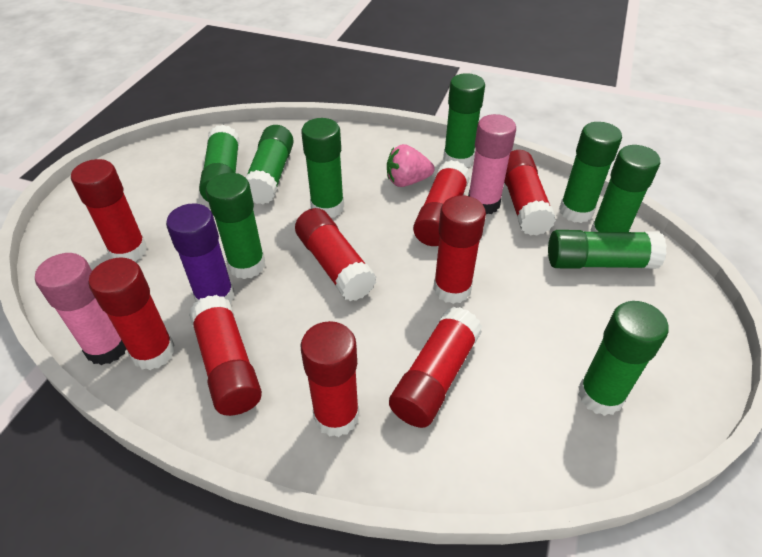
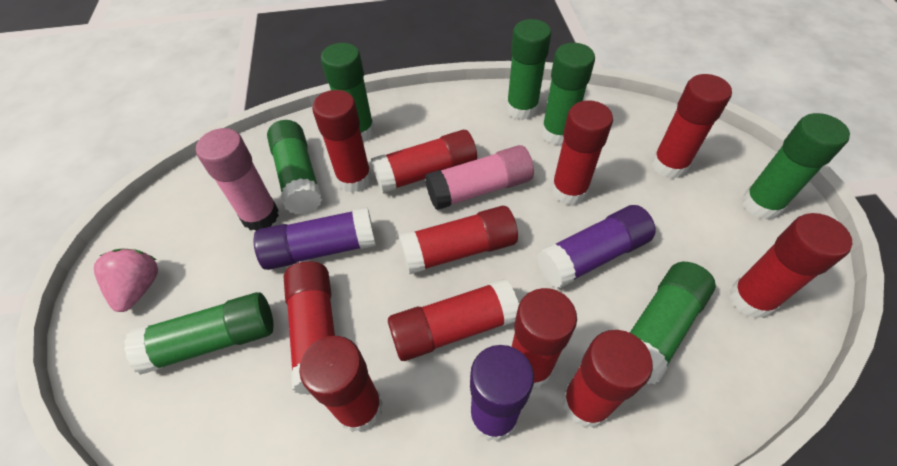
green glue stick: 9 -> 7
purple glue stick: 1 -> 3
red glue stick: 9 -> 11

